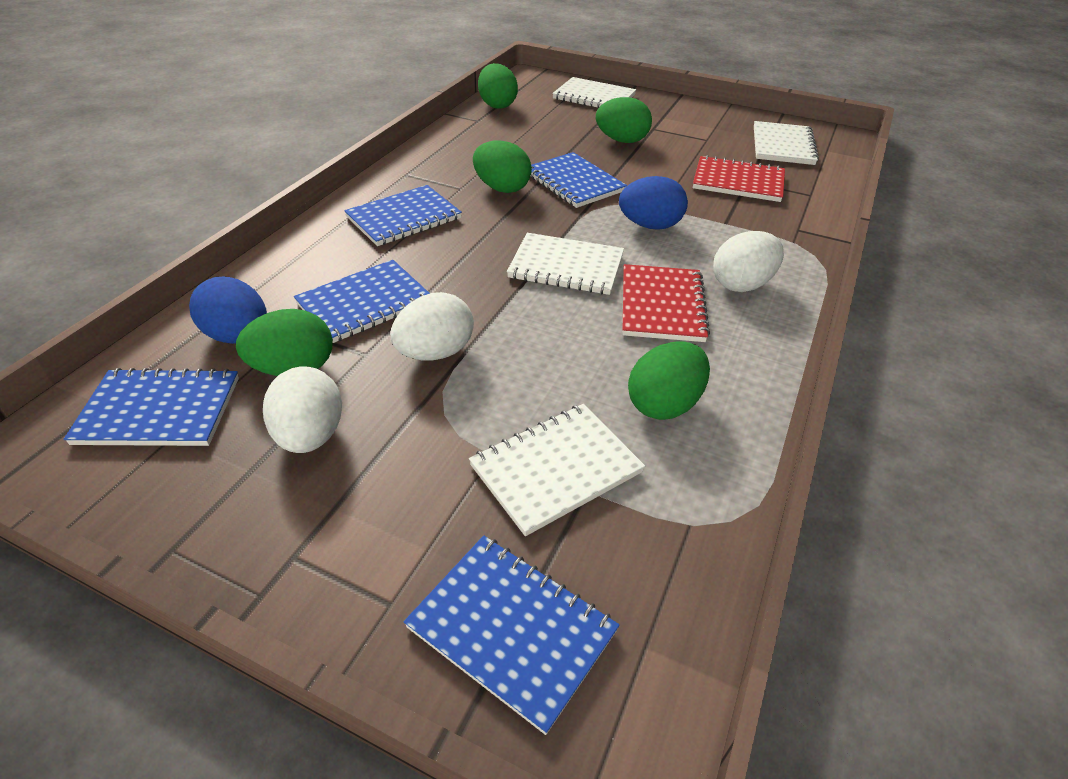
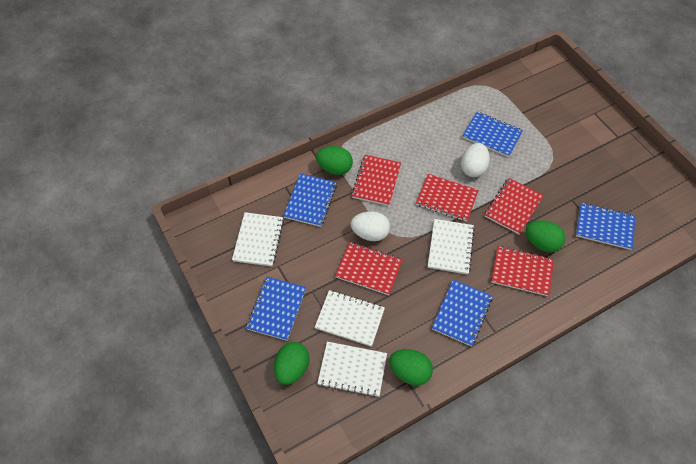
blue egg: 2 -> 0
green egg: 5 -> 4
red notebook: 2 -> 5
white egg: 3 -> 2

